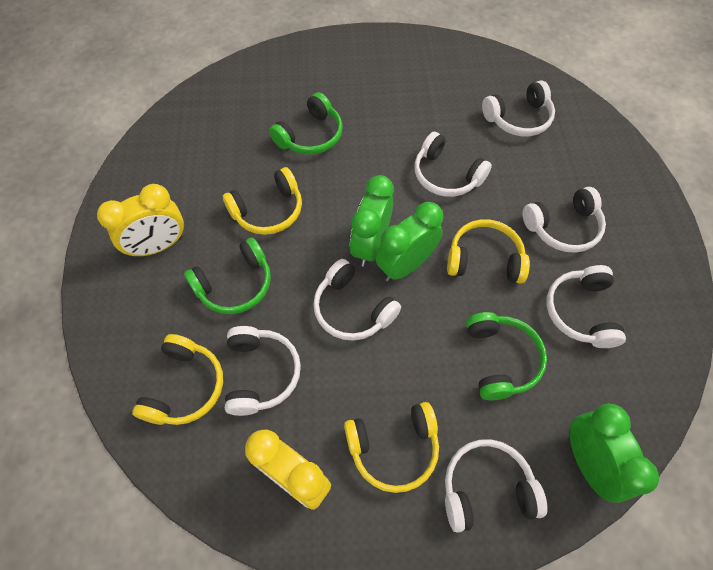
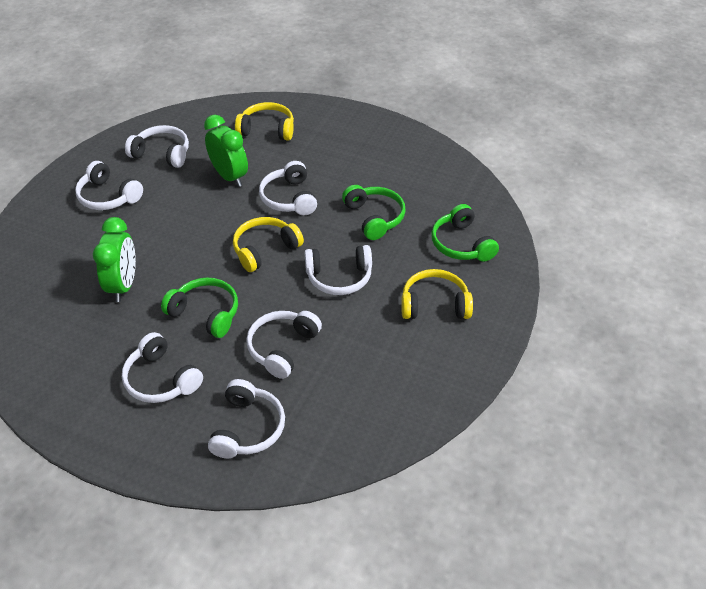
green clock: 3 -> 2
yellow clock: 2 -> 0
yellow headphones: 4 -> 3

